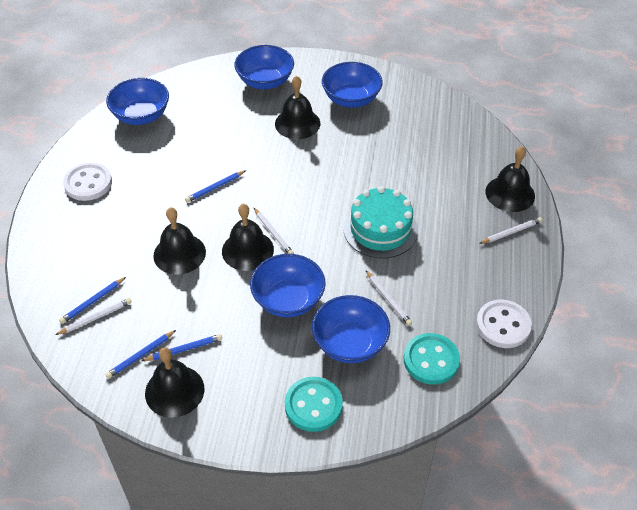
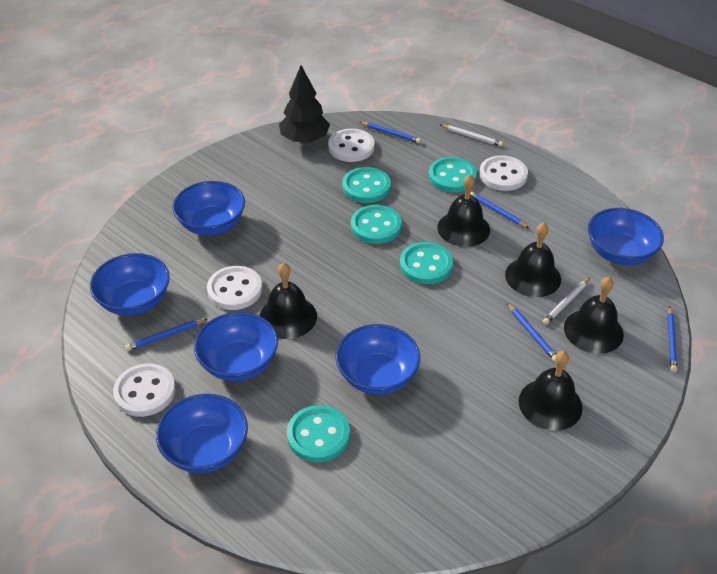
black tree: 0 -> 1
blue bowl: 5 -> 6
blue pencil: 4 -> 5
turquoise button: 2 -> 5
turquoise cake: 1 -> 0
white button: 2 -> 4
white pencil: 4 -> 2

